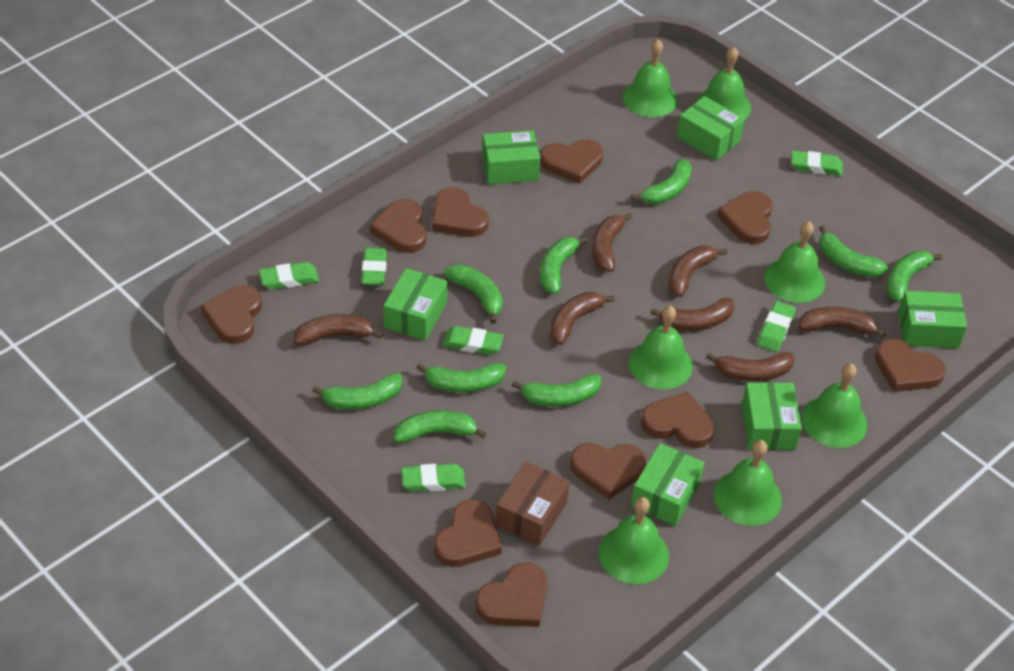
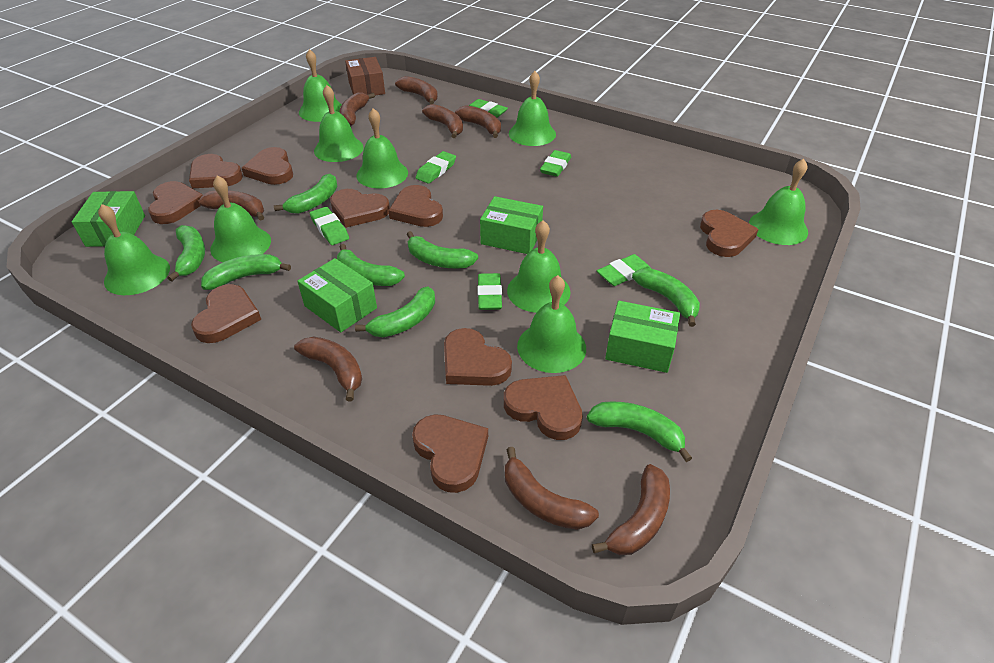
brown banana: 7 -> 8
green banana: 9 -> 8
green bell: 7 -> 9
green box: 6 -> 4

